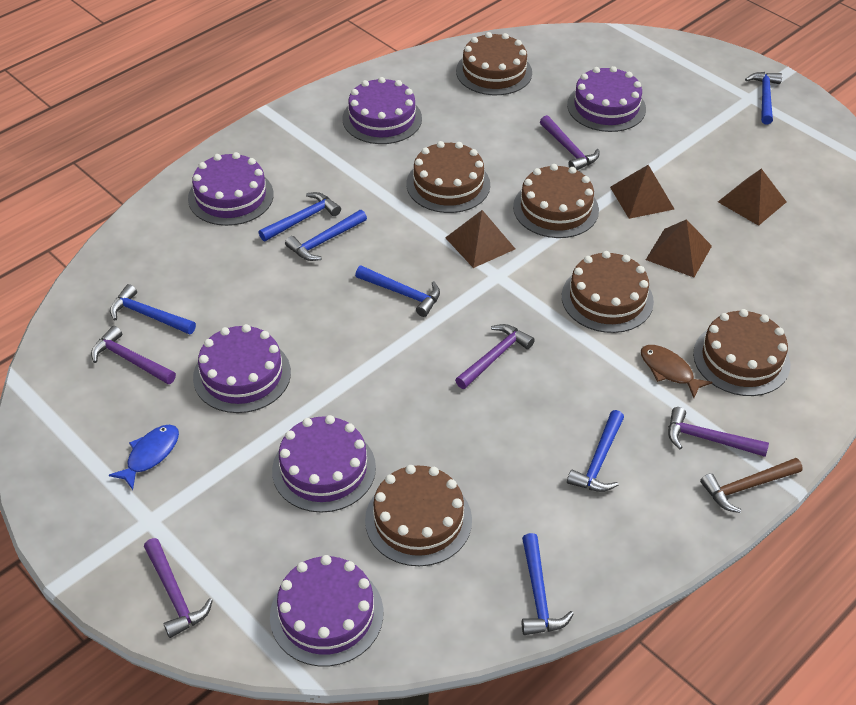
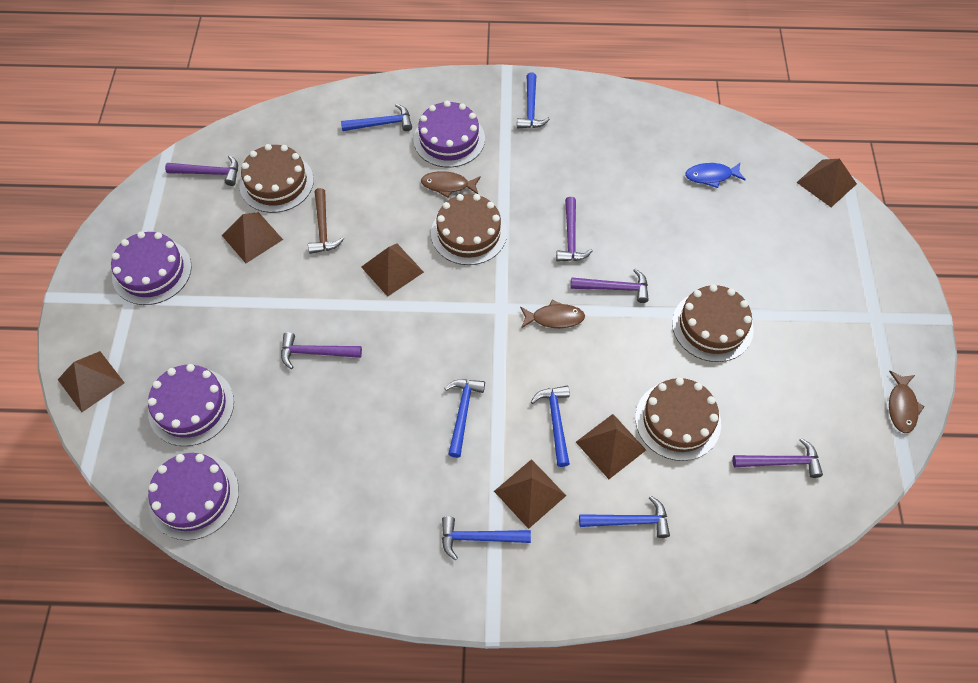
blue hammer: 7 -> 6
brown cake: 6 -> 4
brown fish: 1 -> 3
brown pyramid: 4 -> 6
purple cake: 6 -> 4

